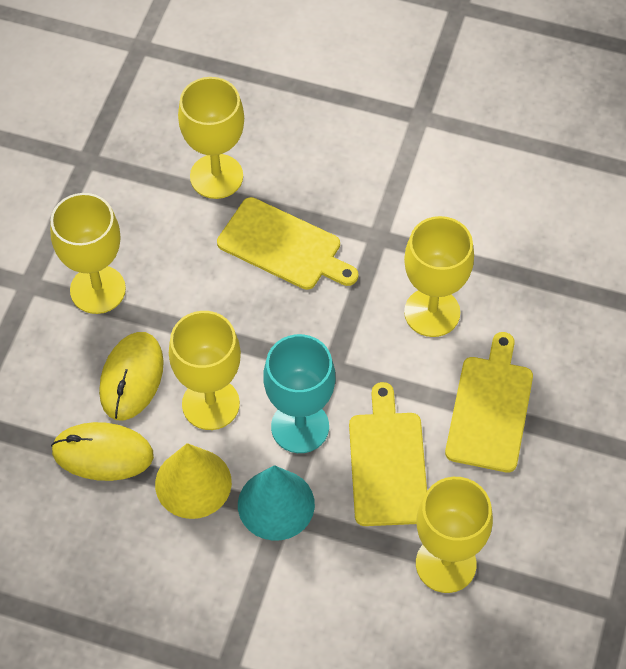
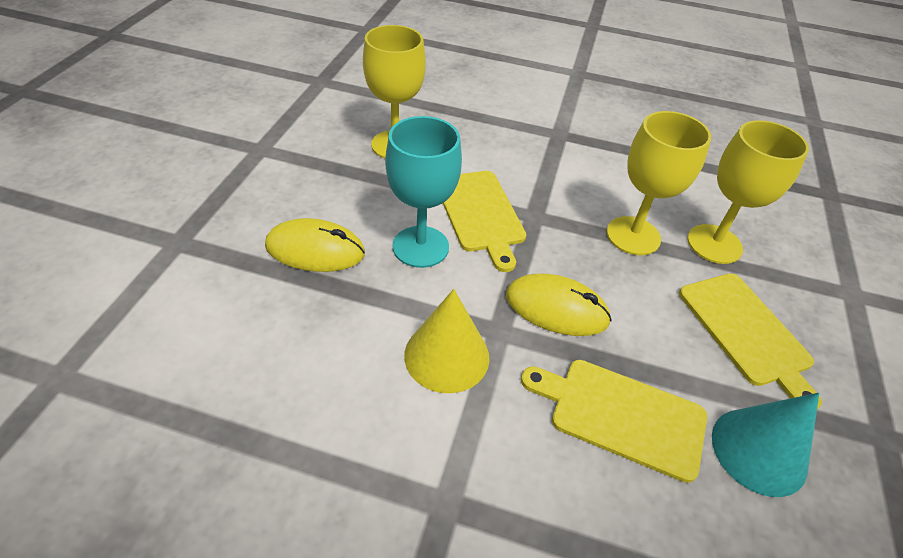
yellow goblet: 5 -> 3

